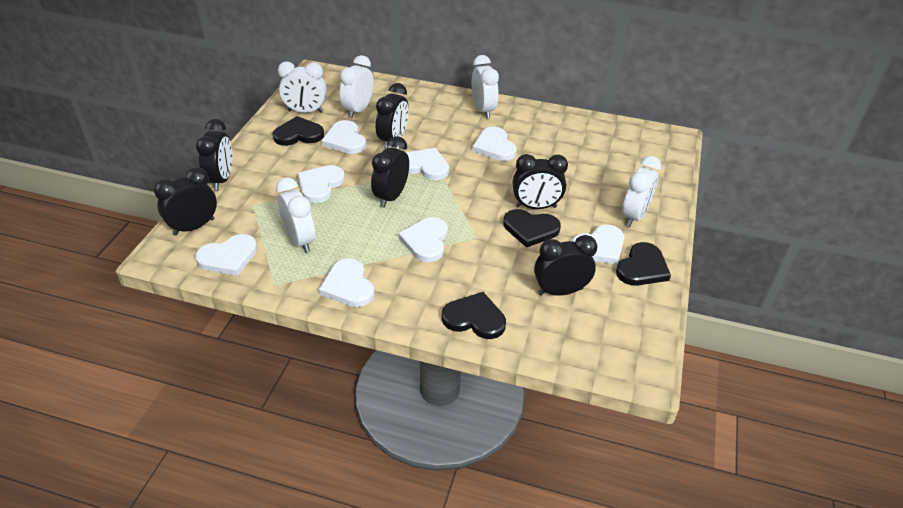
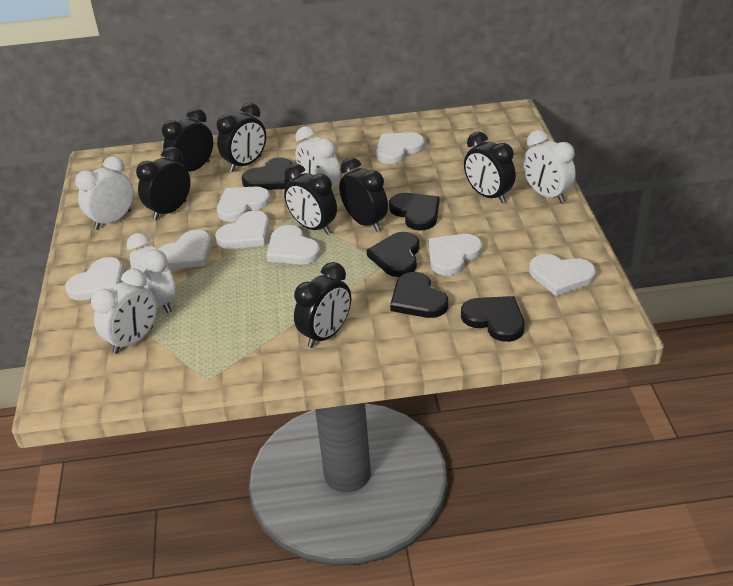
black clock: 6 -> 7
black heart: 4 -> 5

